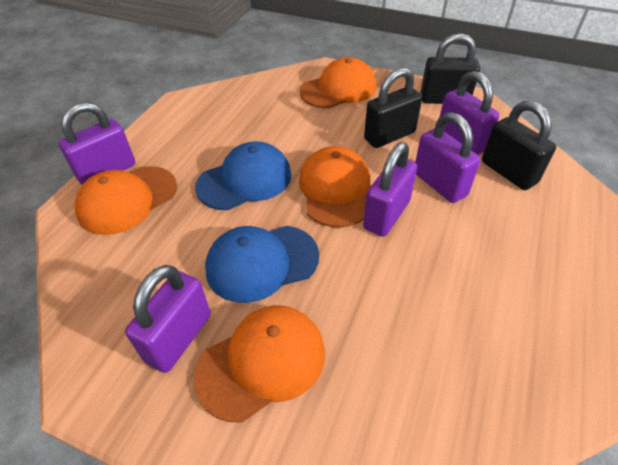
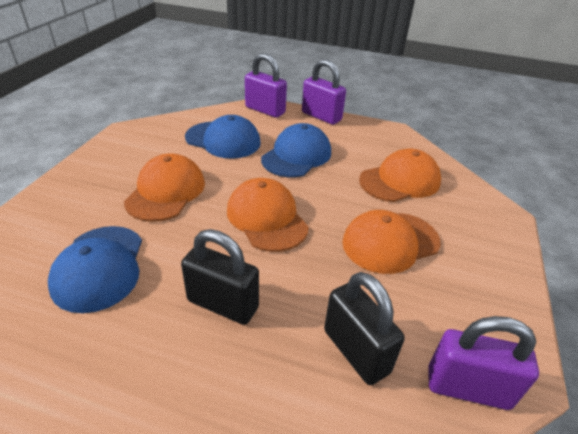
black padlock: 3 -> 2
blue cap: 2 -> 3
purple padlock: 5 -> 3

